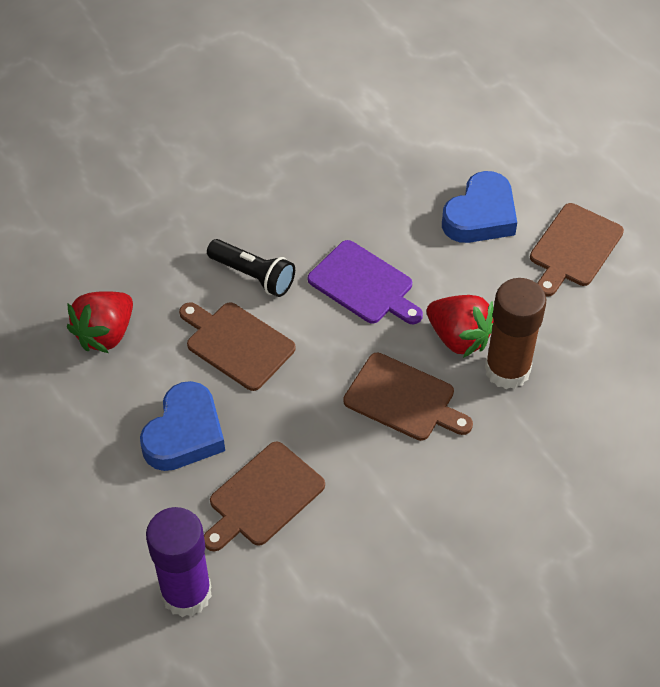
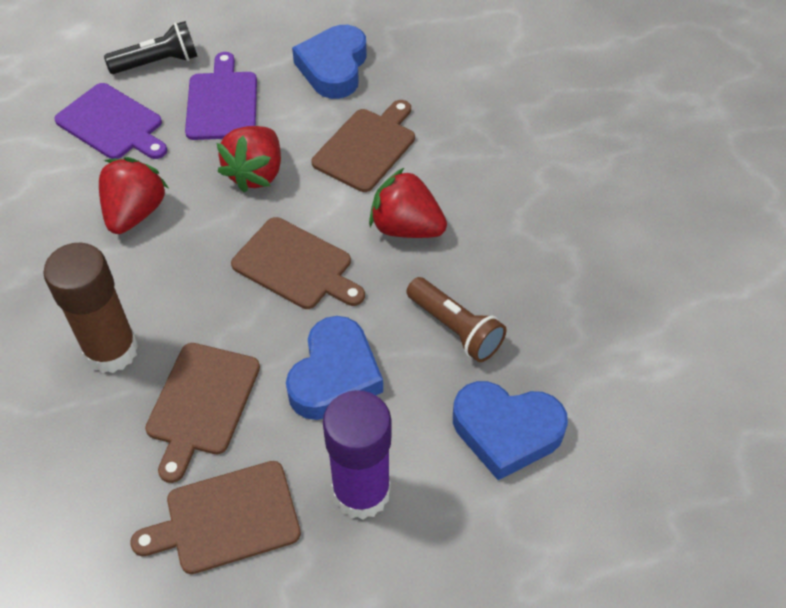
blue heart: 2 -> 3
brown flashlight: 0 -> 1
purple cutting board: 1 -> 2
red strawberry: 2 -> 3

